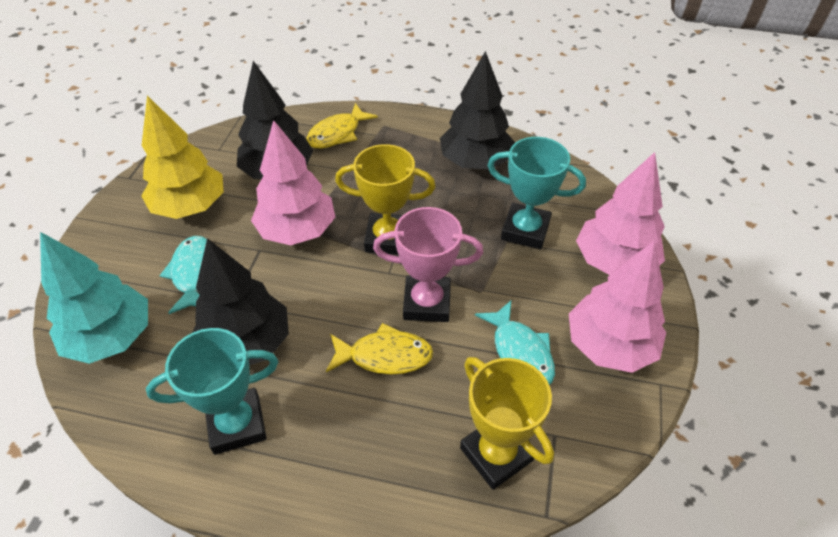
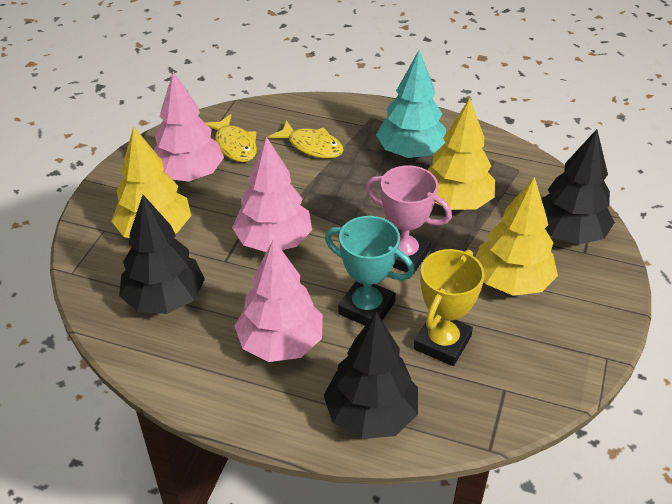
turquoise fish: 2 -> 0
turquoise trophy: 2 -> 1
yellow tree: 1 -> 3
yellow trophy: 2 -> 1

